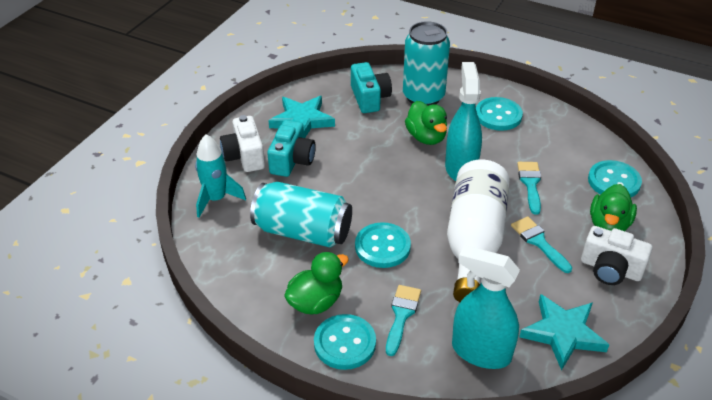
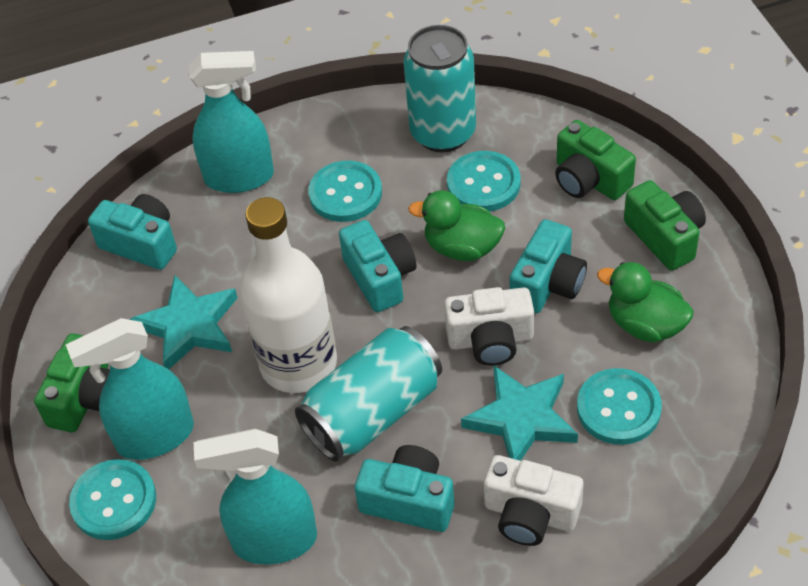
green camera: 0 -> 3
green duck: 3 -> 2
turquoise brush: 3 -> 0
turquoise camera: 2 -> 4
turquoise rocket: 1 -> 0
turquoise spray bottle: 2 -> 3

